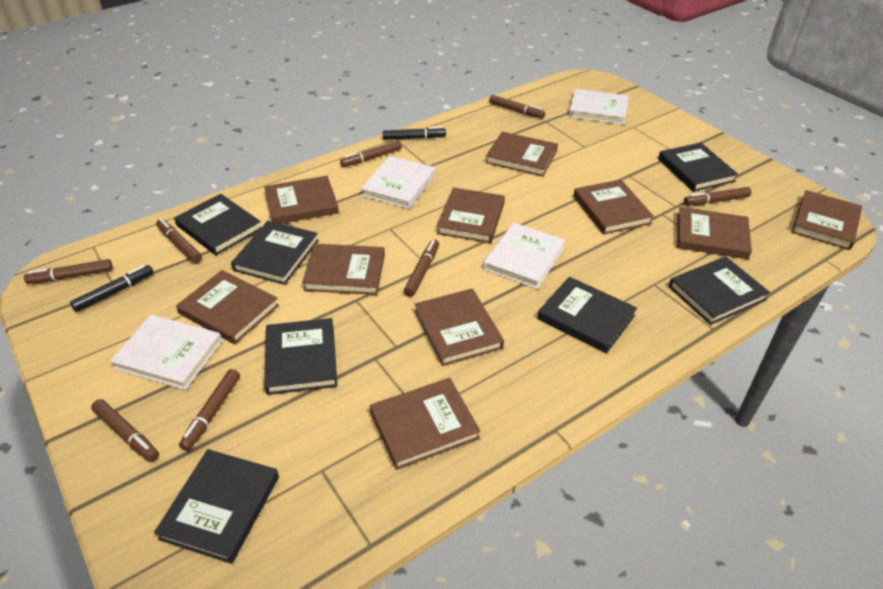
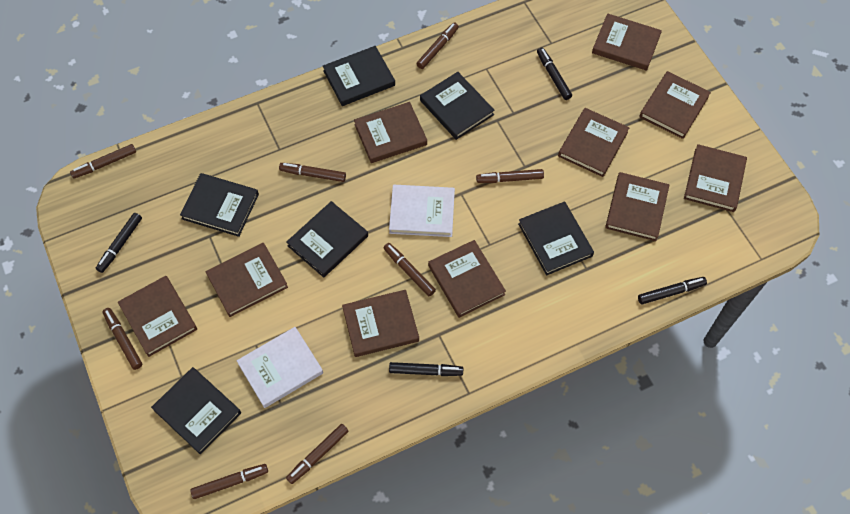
black book: 7 -> 6
black marker: 2 -> 4
white book: 4 -> 2

